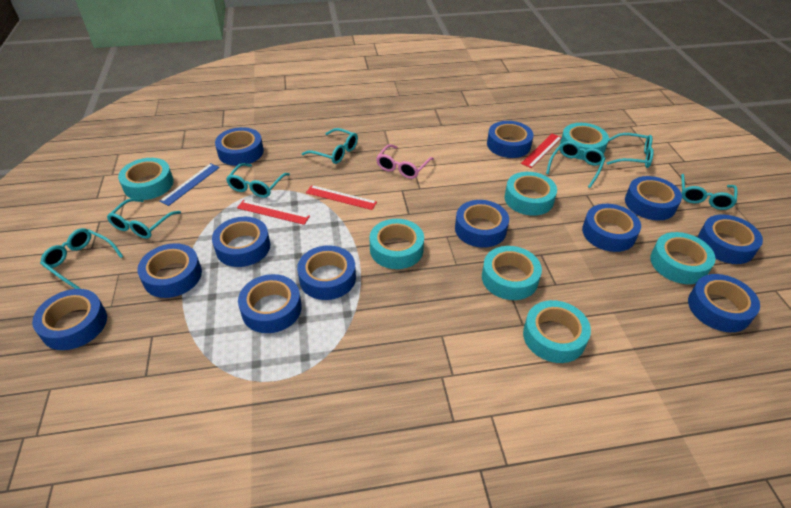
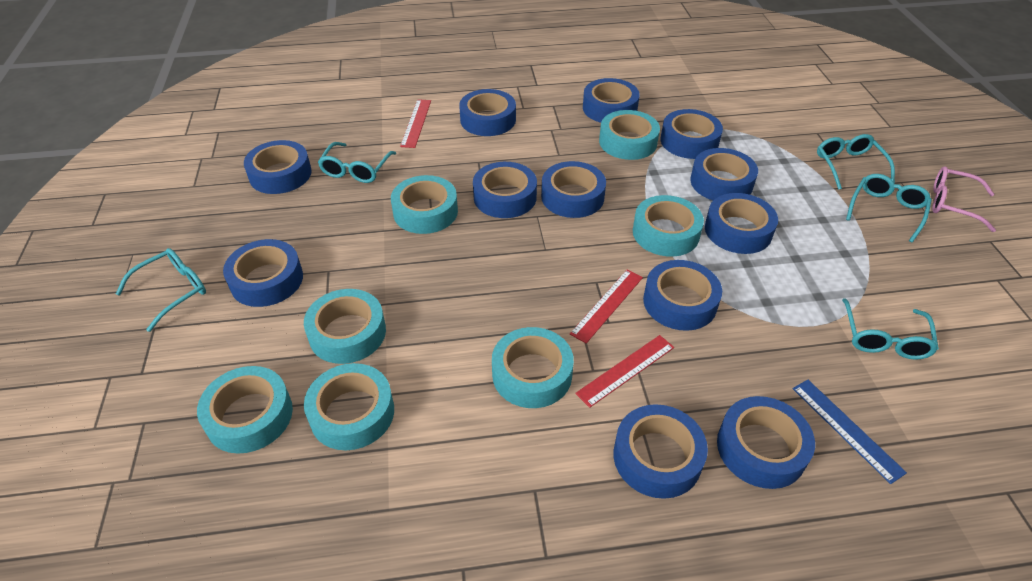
turquoise glasses: 7 -> 5

